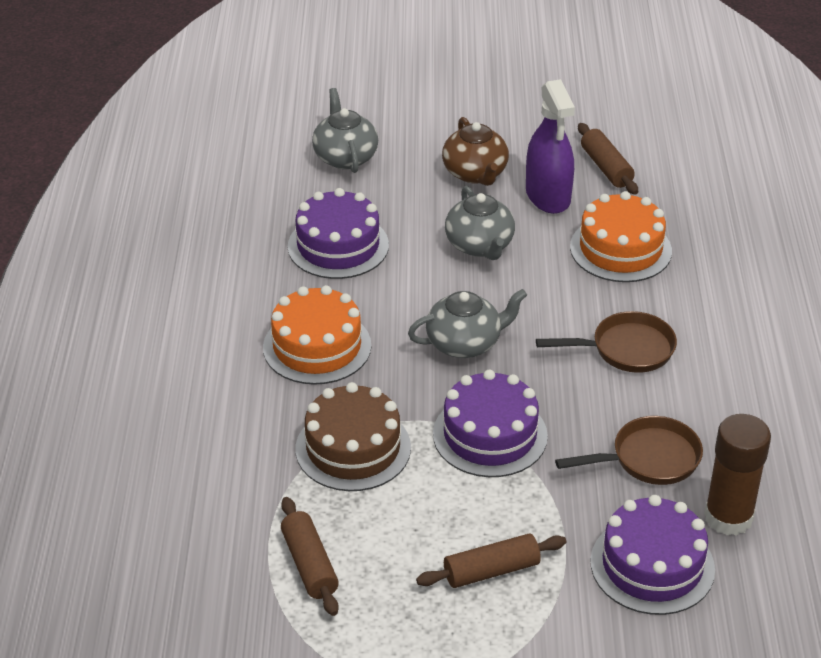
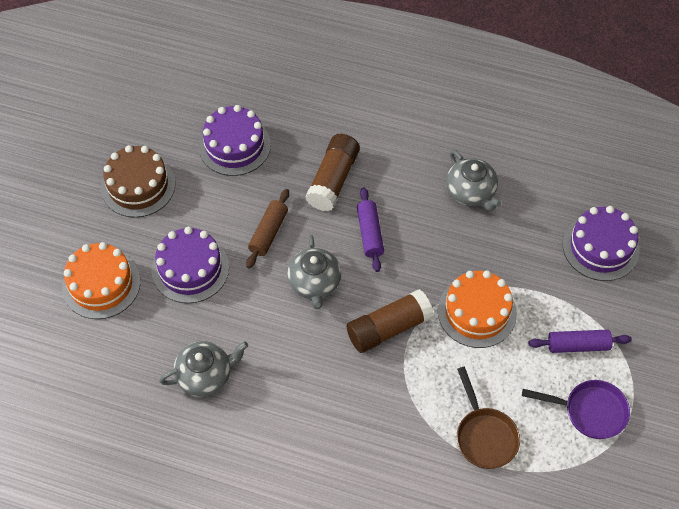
brown glue stick: 1 -> 2
brown pan: 2 -> 1
brown rolling pin: 3 -> 1
brown teapot: 1 -> 0
purple pan: 0 -> 1
purple rolling pin: 0 -> 2
purple spray bottle: 1 -> 0

